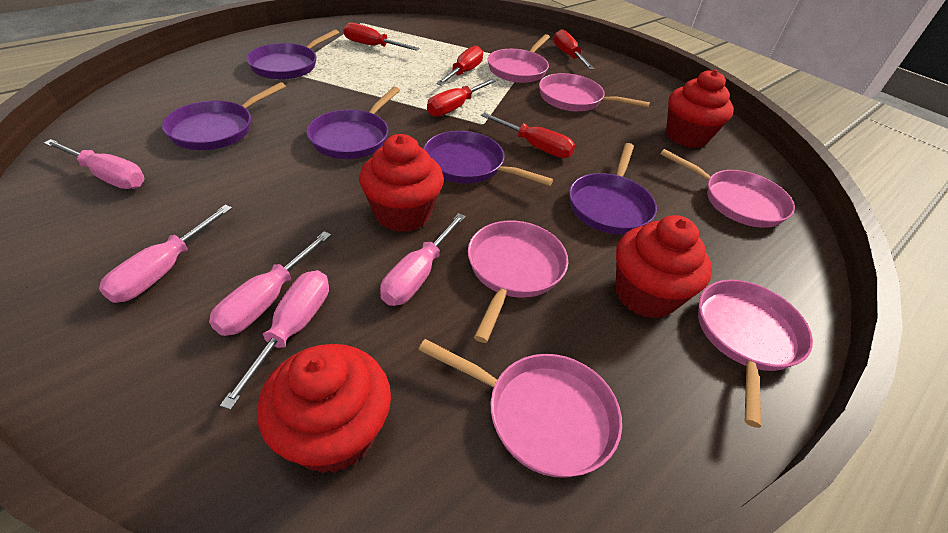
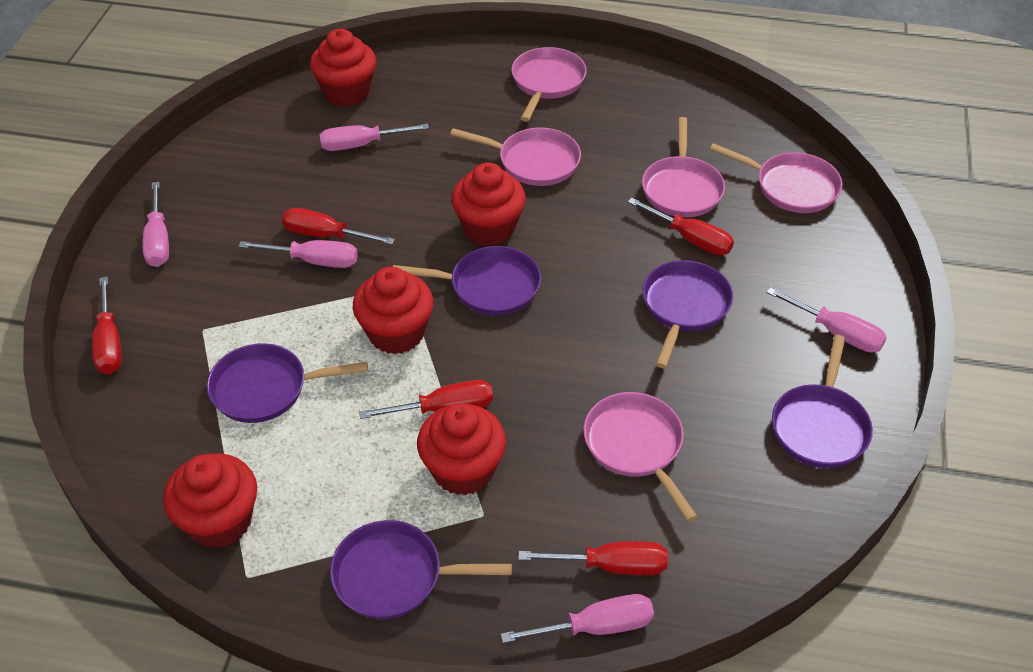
pink pan: 6 -> 5
red cupcake: 4 -> 5

